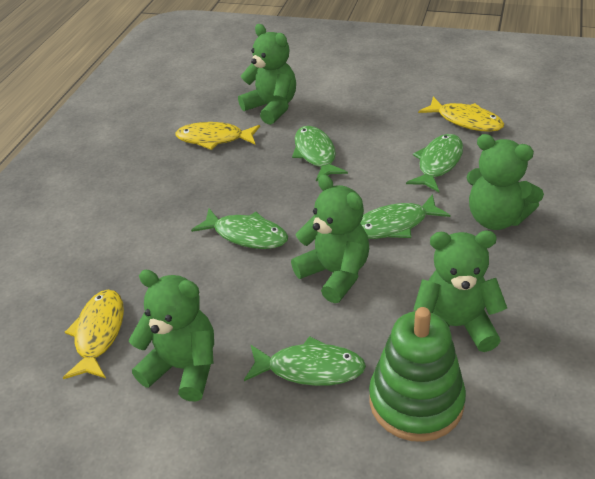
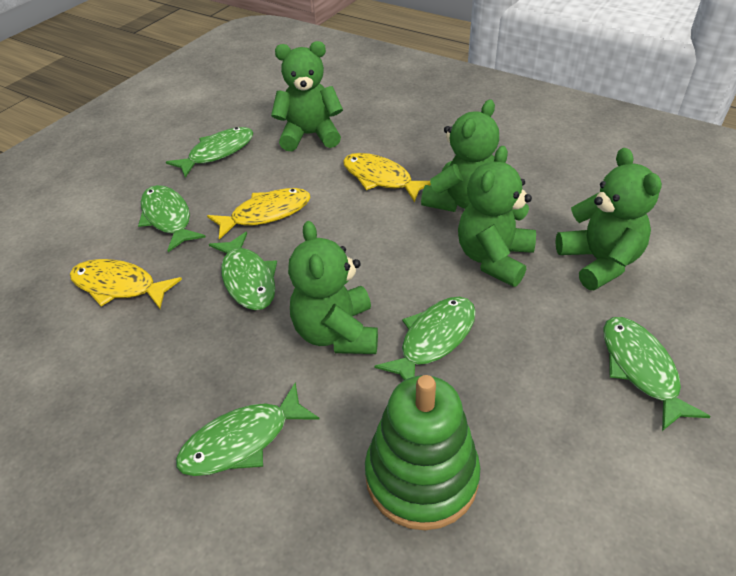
green fish: 5 -> 6

